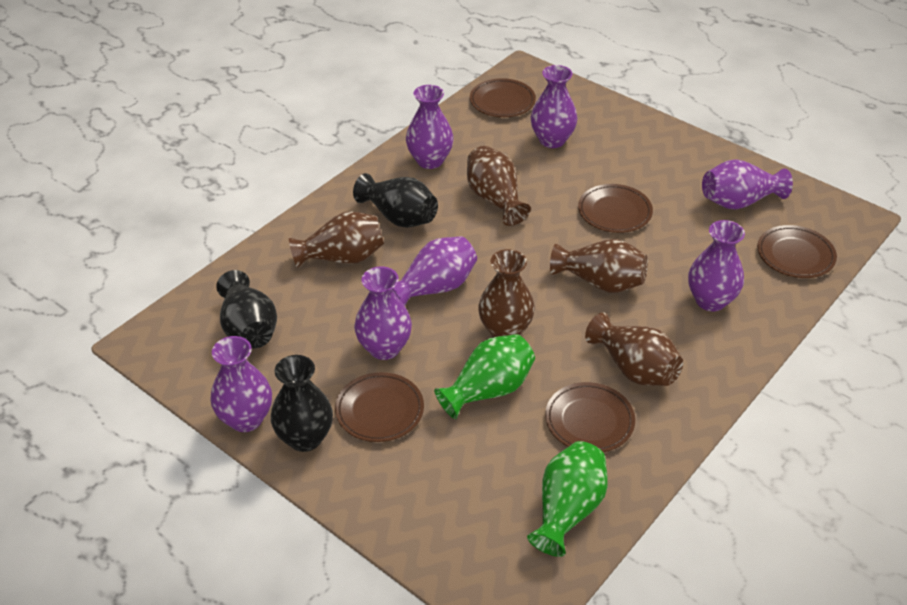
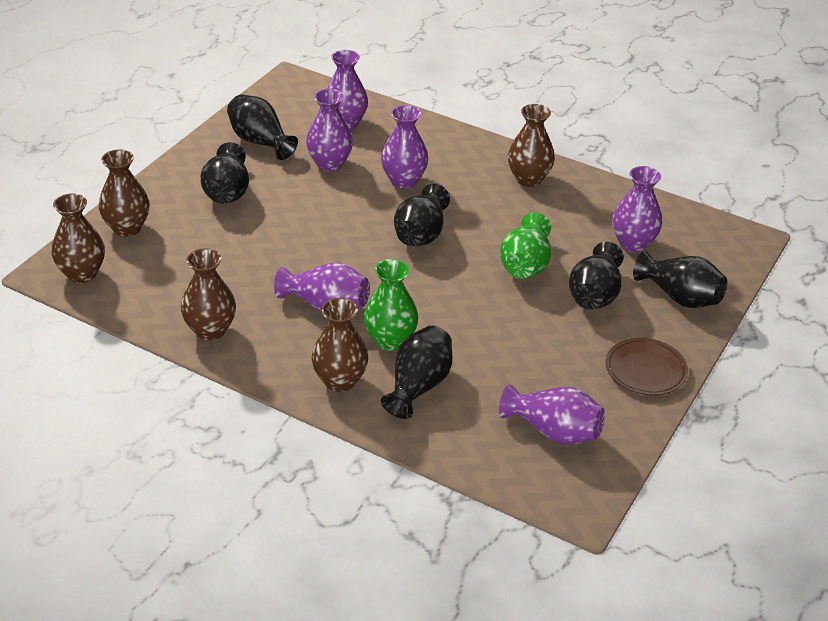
black vase: 3 -> 6
brown plate: 5 -> 1
purple vase: 7 -> 6

